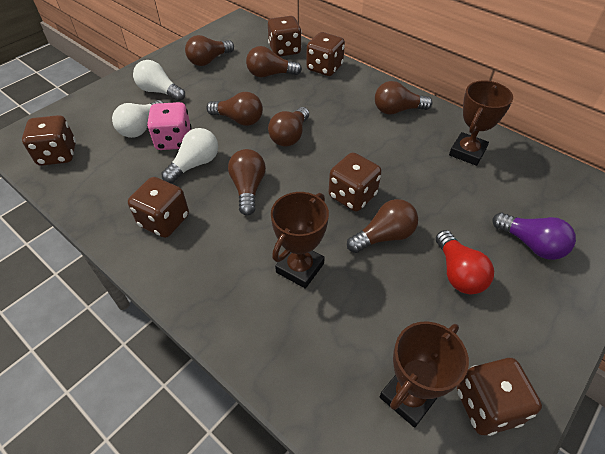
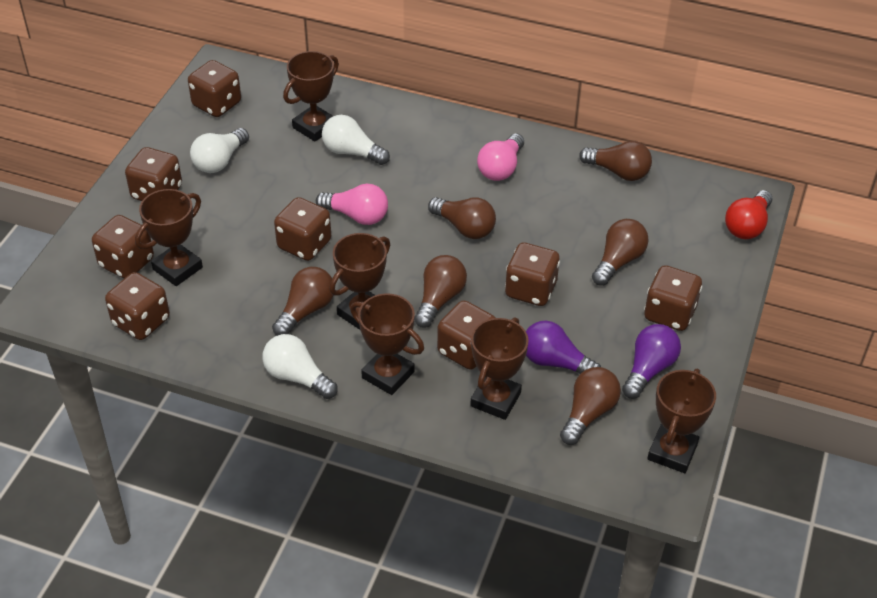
brown dice: 6 -> 8
brown light bulb: 7 -> 6
brown trophy: 3 -> 6
pink dice: 1 -> 0
pink light bulb: 0 -> 2
purple light bulb: 1 -> 2

